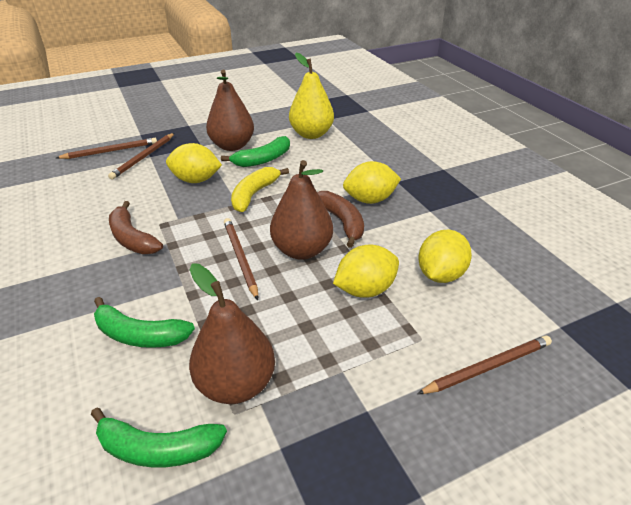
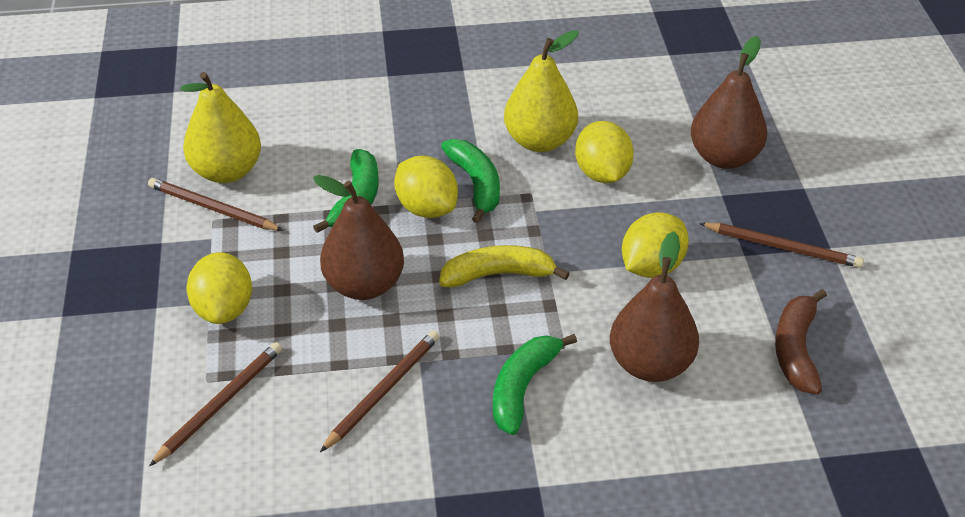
brown banana: 2 -> 1
yellow pear: 1 -> 2

